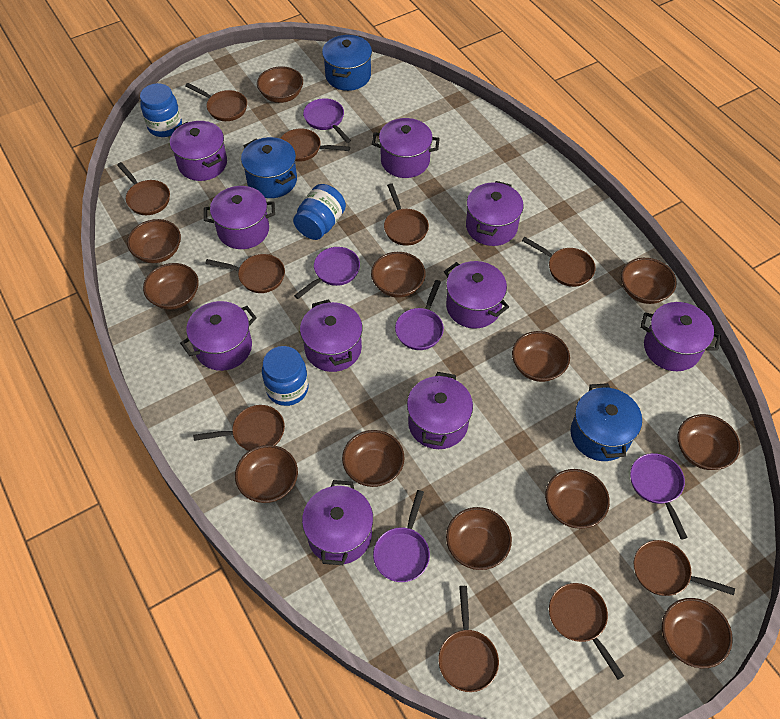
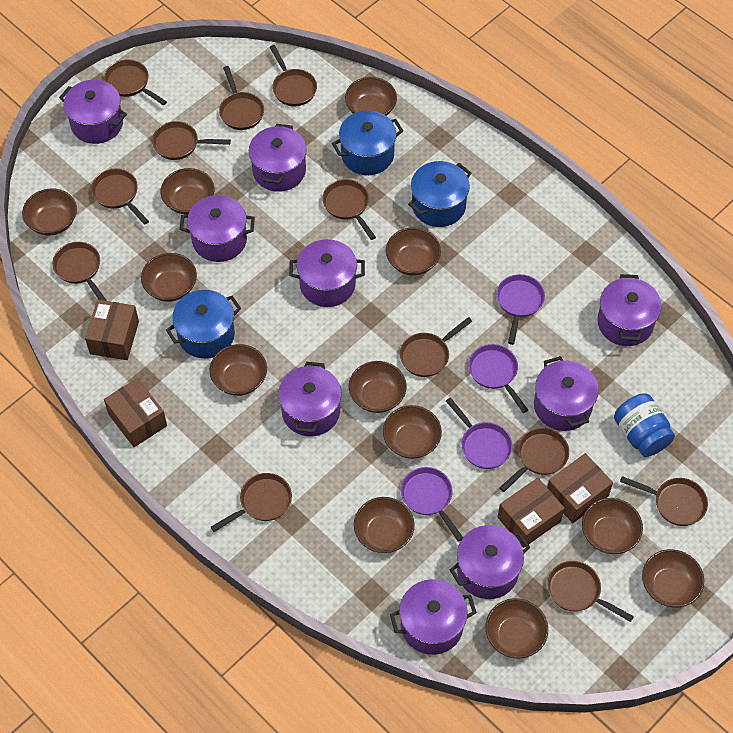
blue jar: 3 -> 1
brown box: 0 -> 4
brown pan: 10 -> 12
purple pan: 5 -> 4
purple pot: 10 -> 9

